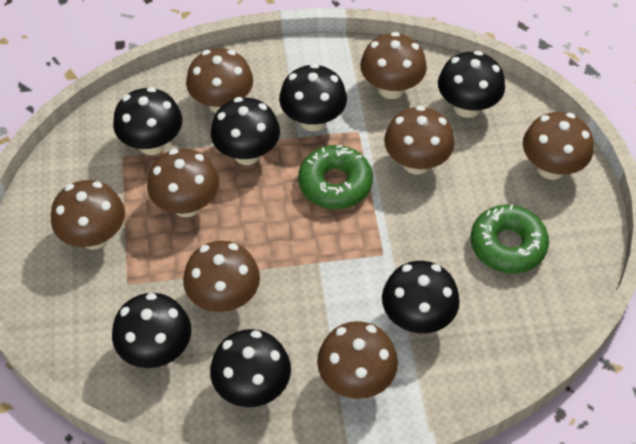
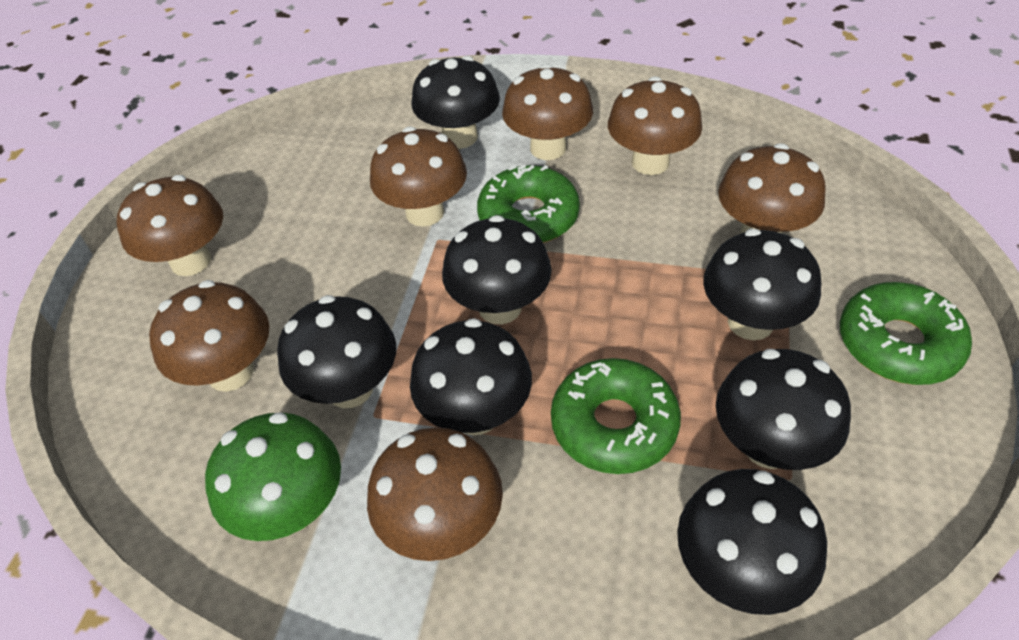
brown mushroom: 8 -> 7
green donut: 2 -> 3
green mushroom: 0 -> 1

